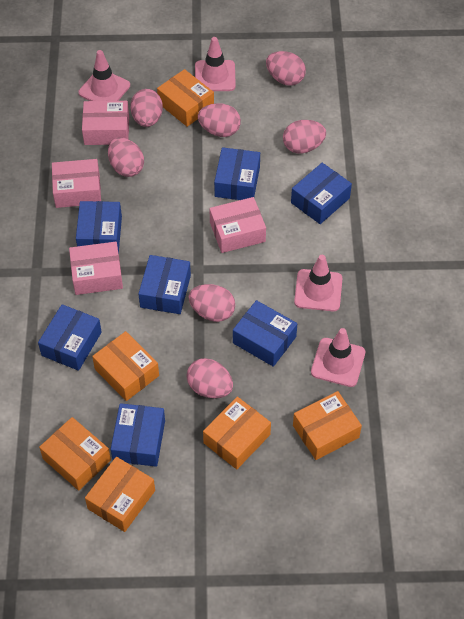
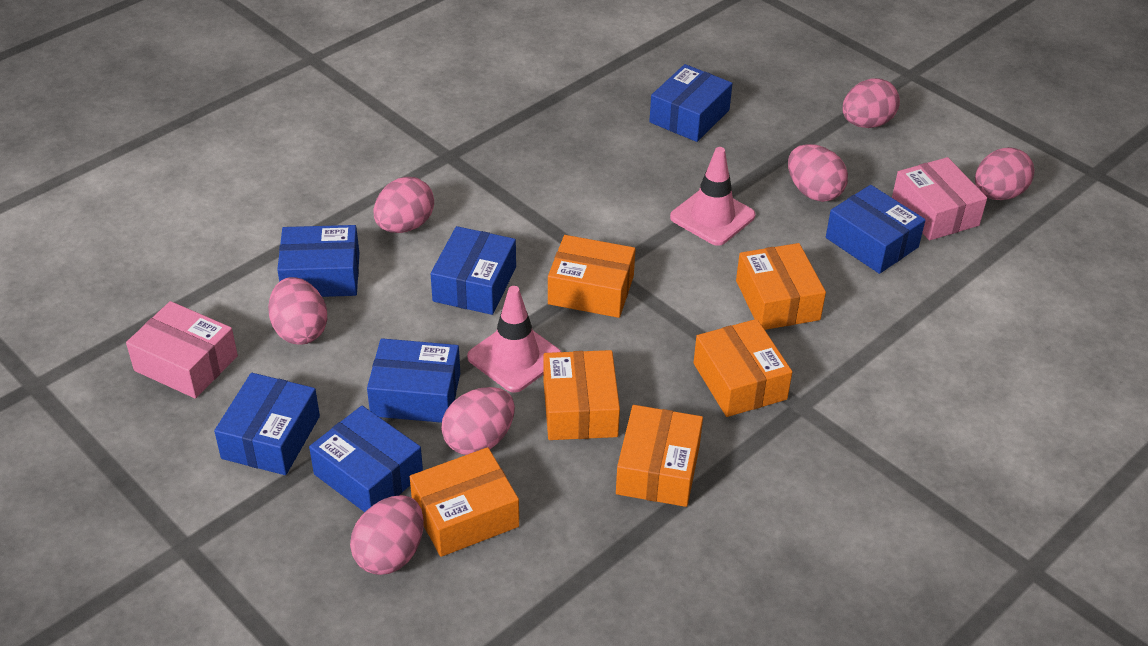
pink box: 4 -> 2
pink traffic cone: 4 -> 2

